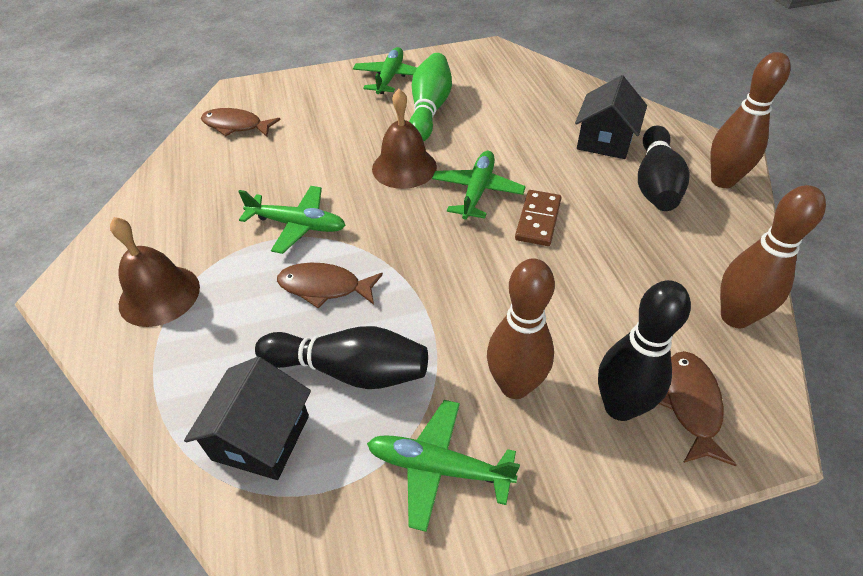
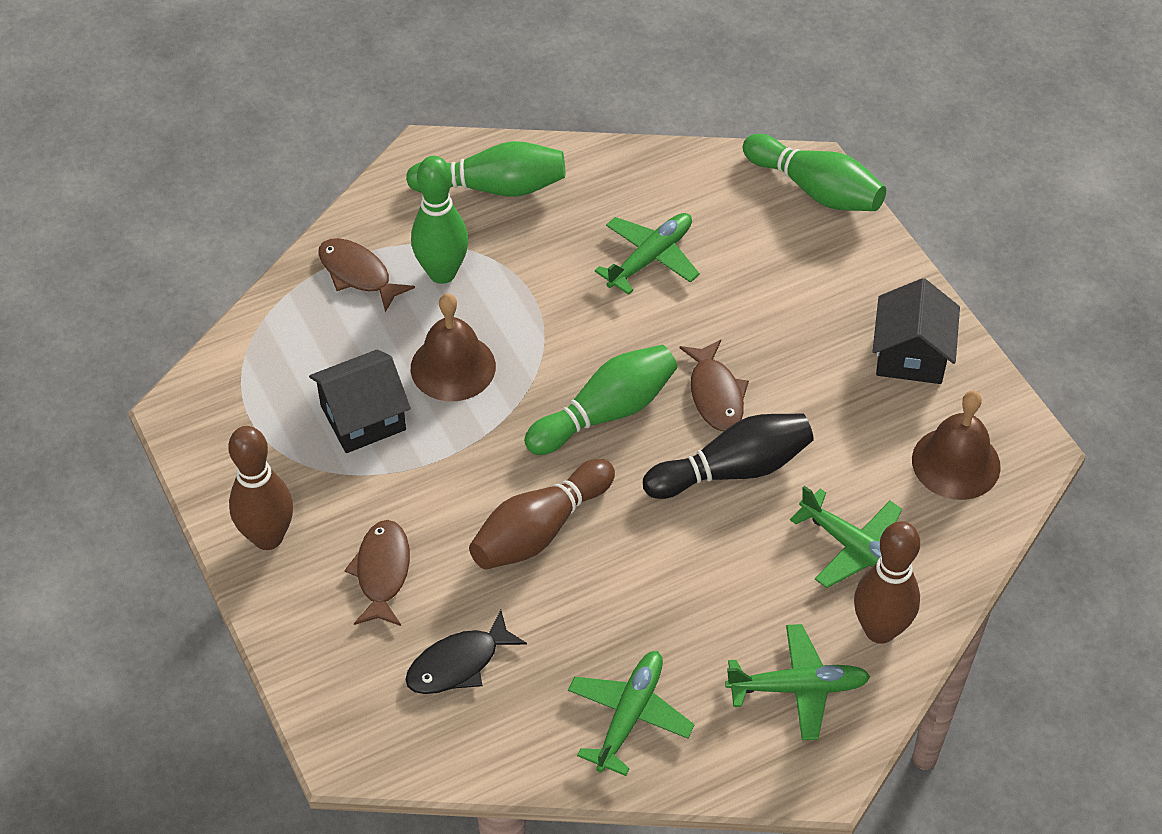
black bowling pin: 3 -> 1
black fish: 0 -> 1
brown domino: 1 -> 0
green bowling pin: 1 -> 4

